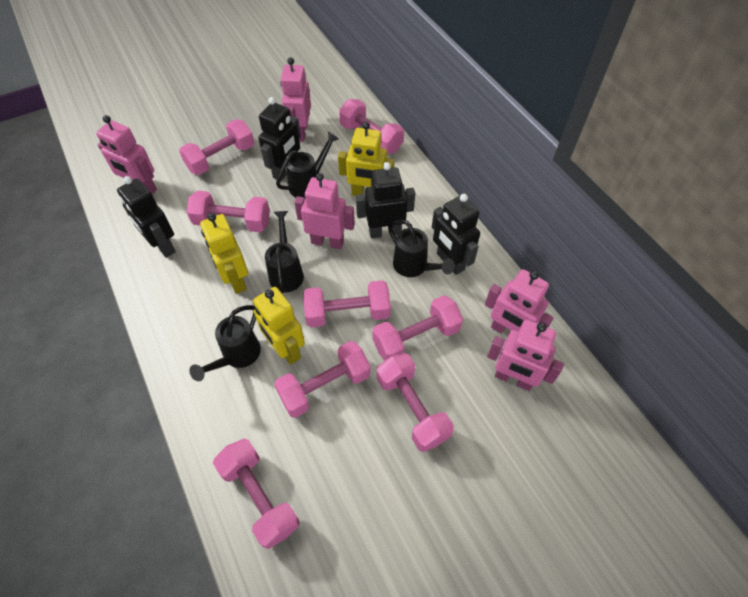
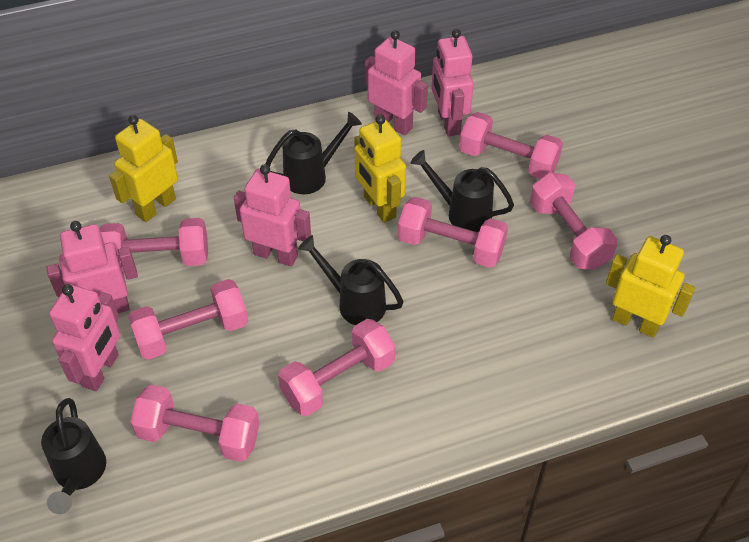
black robot: 4 -> 0
pink dumbbell: 8 -> 7

